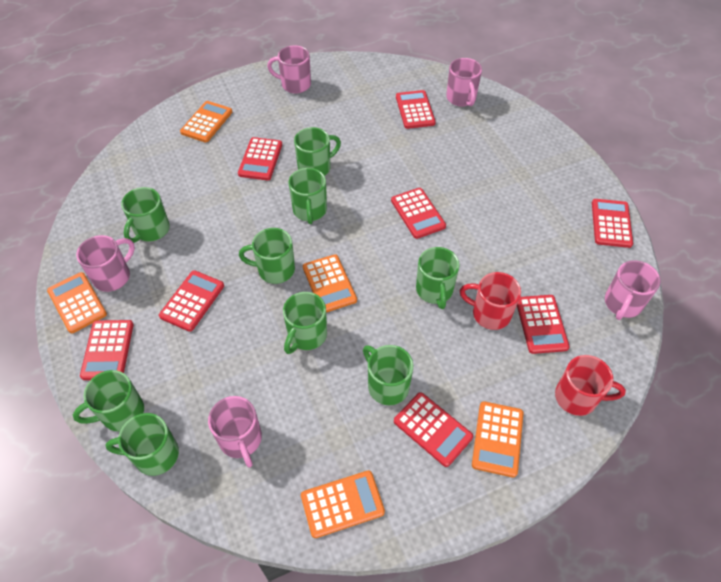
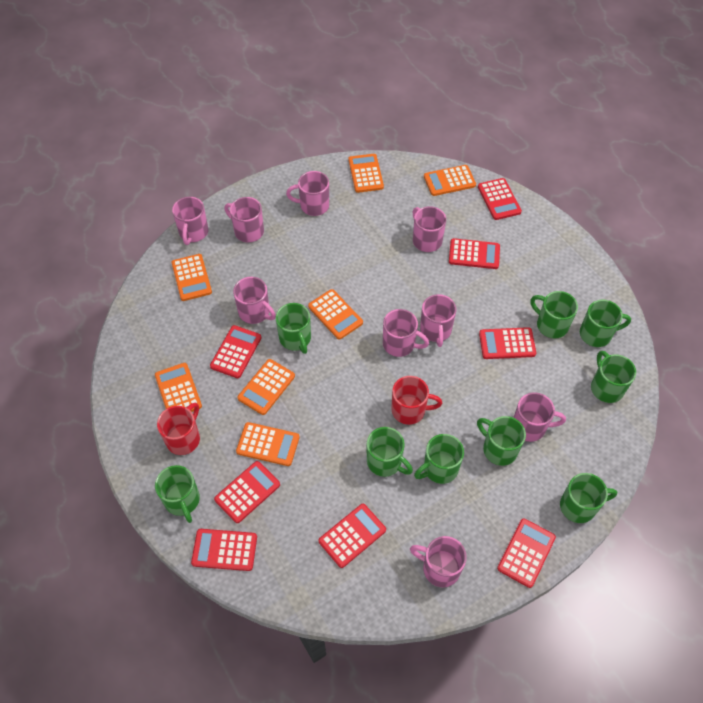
orange calculator: 5 -> 7
pink mug: 5 -> 9

